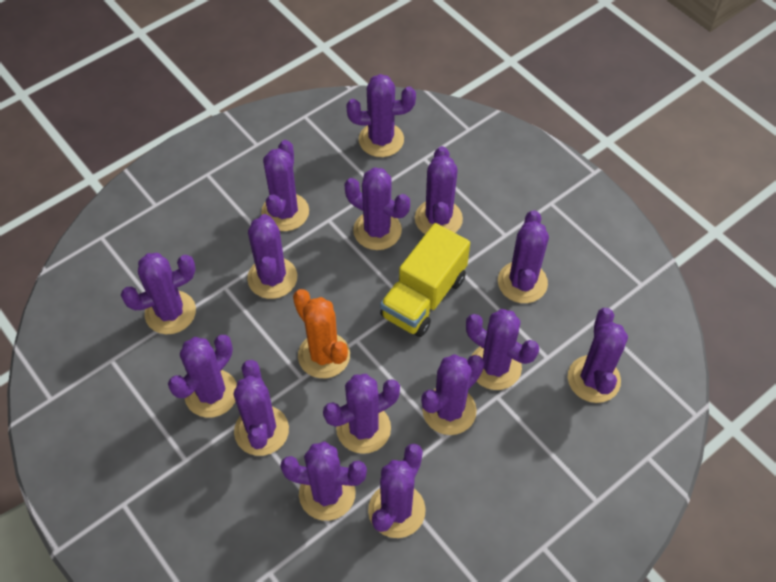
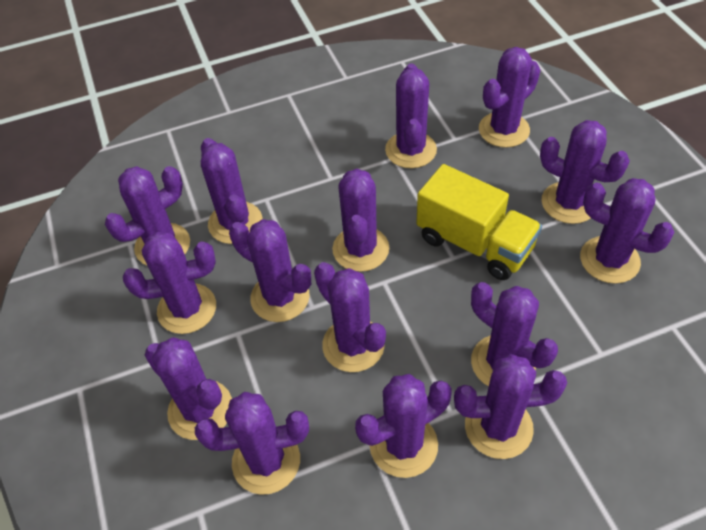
orange cactus: 1 -> 0

